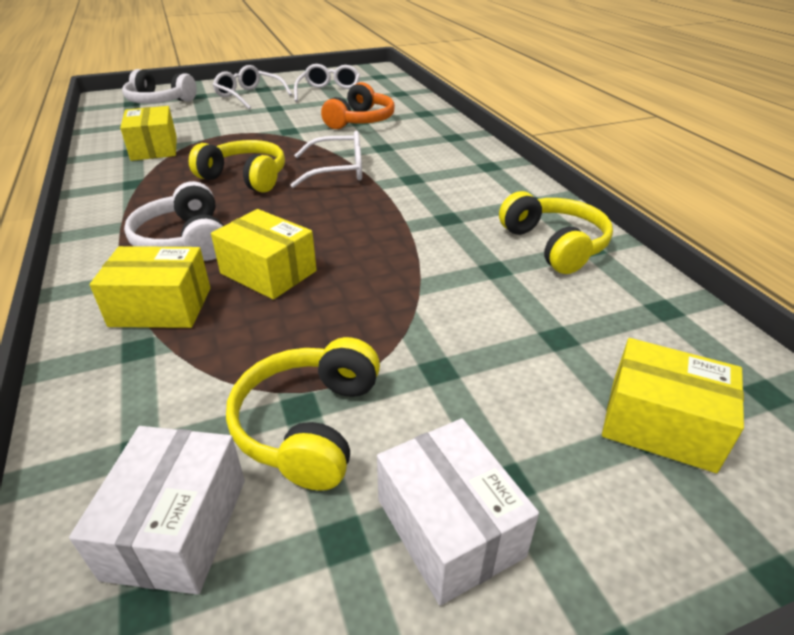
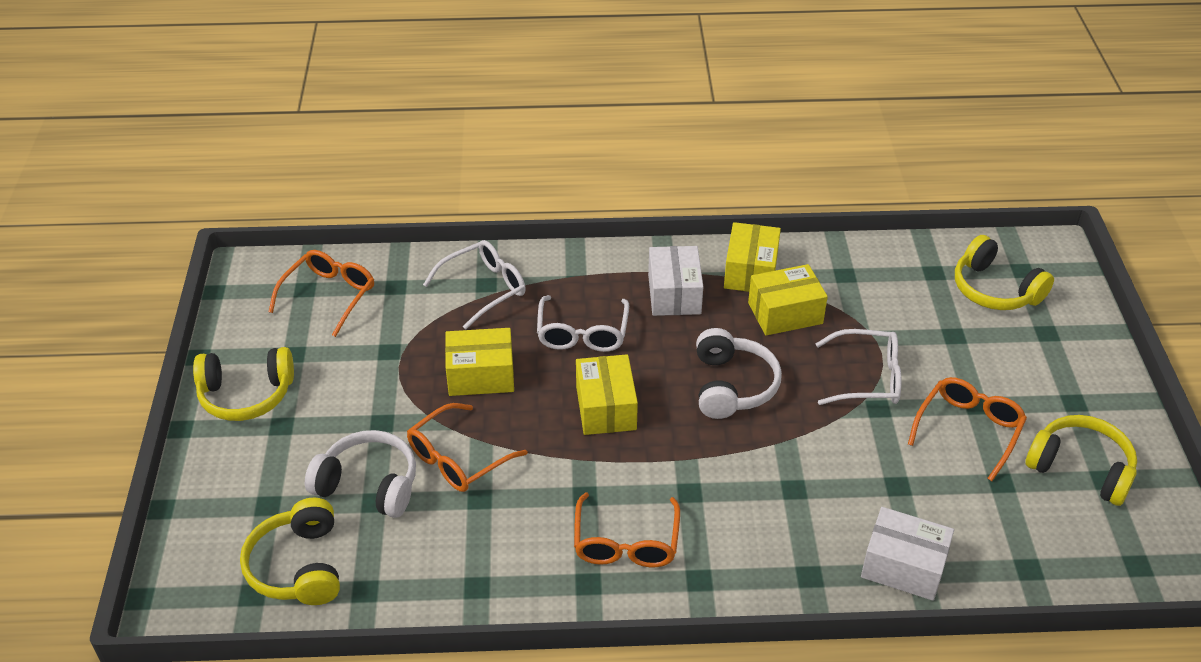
orange glasses: 0 -> 4
orange headphones: 1 -> 0
yellow headphones: 3 -> 4

